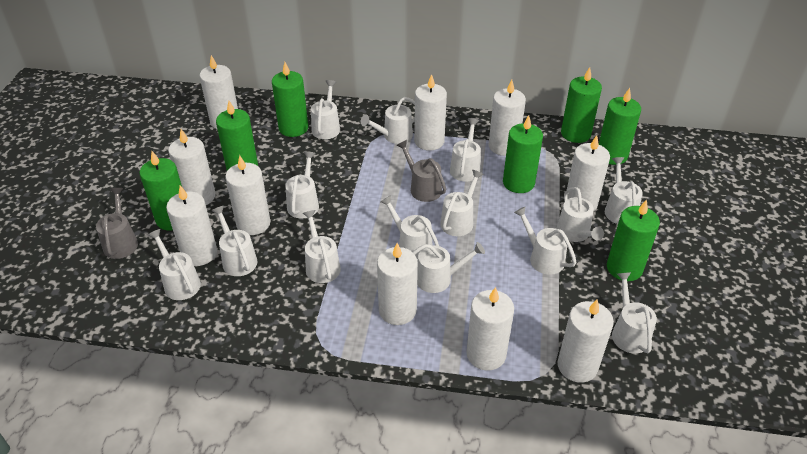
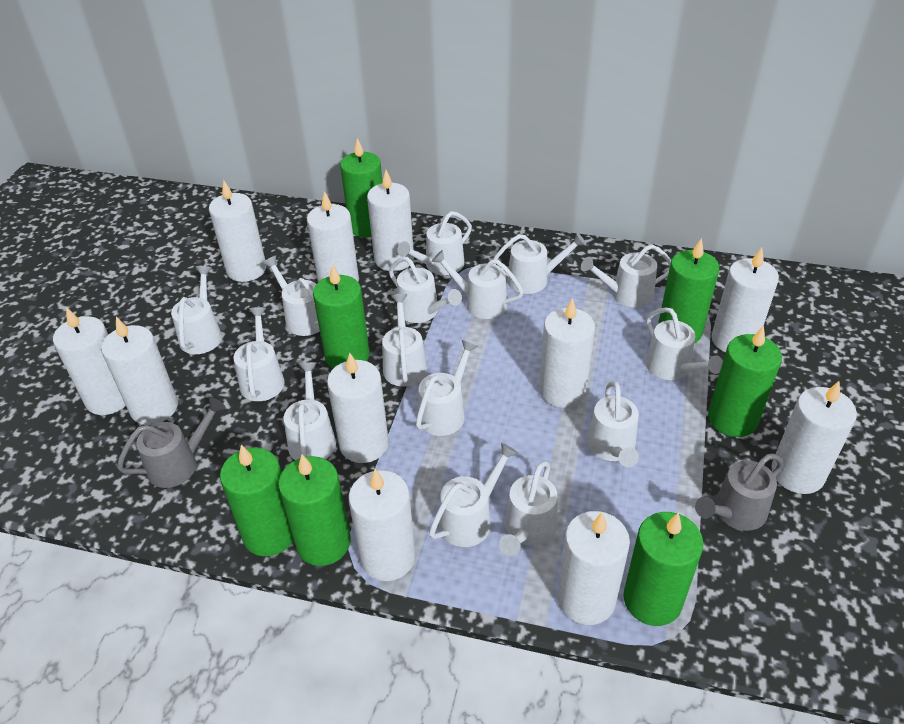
white candle: 10 -> 11
white watering can: 14 -> 15

